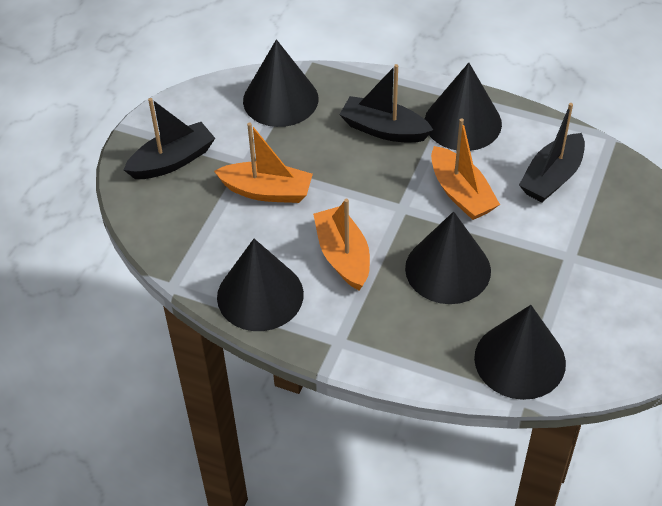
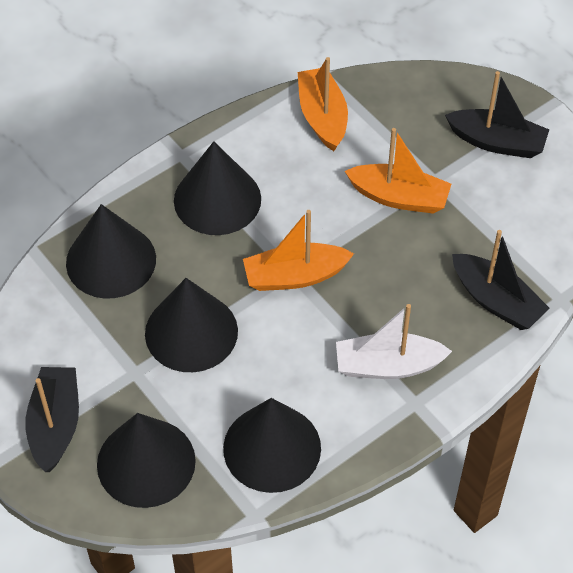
white boat: 0 -> 1

